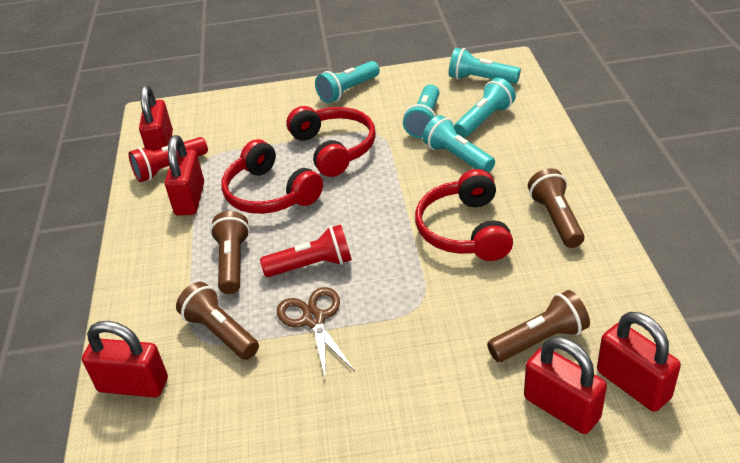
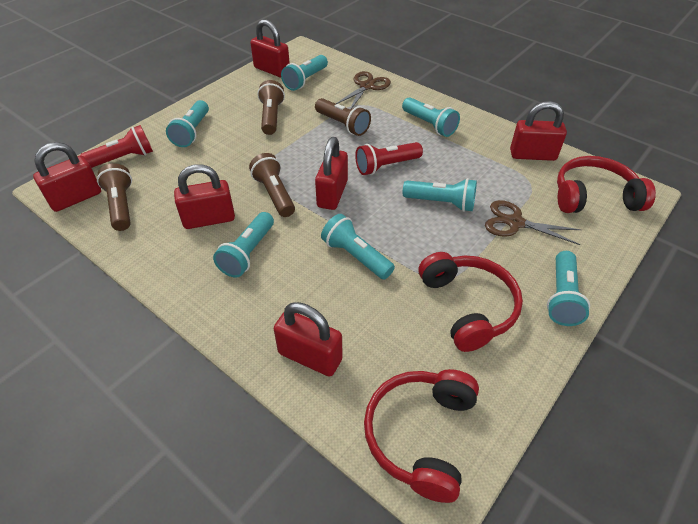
brown scissors: 1 -> 2
red padlock: 5 -> 6
turquoise flashlight: 5 -> 7

